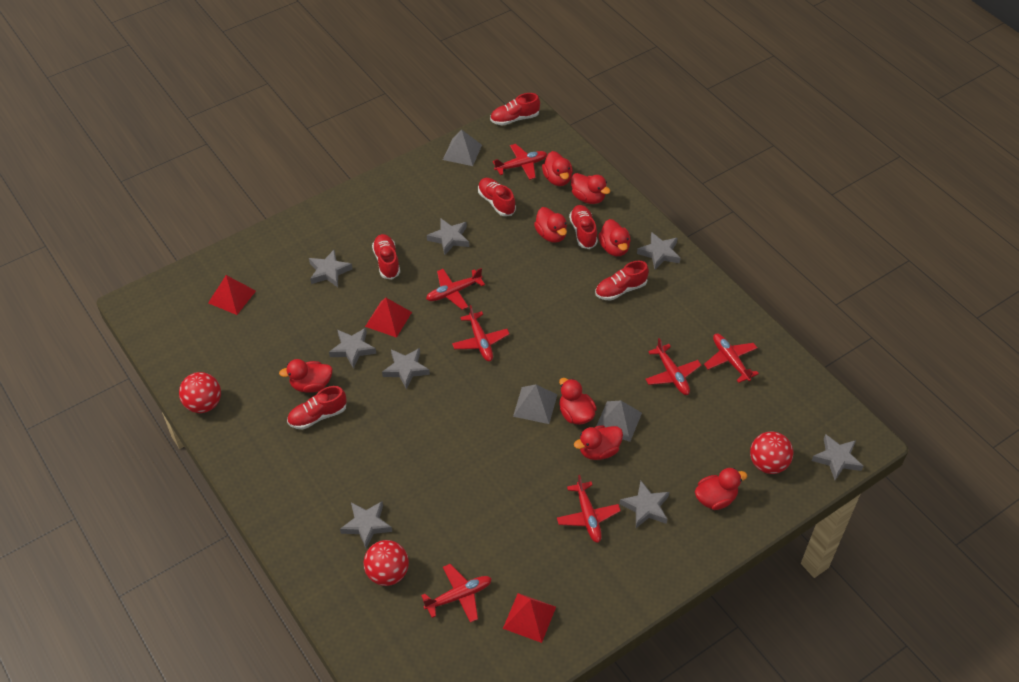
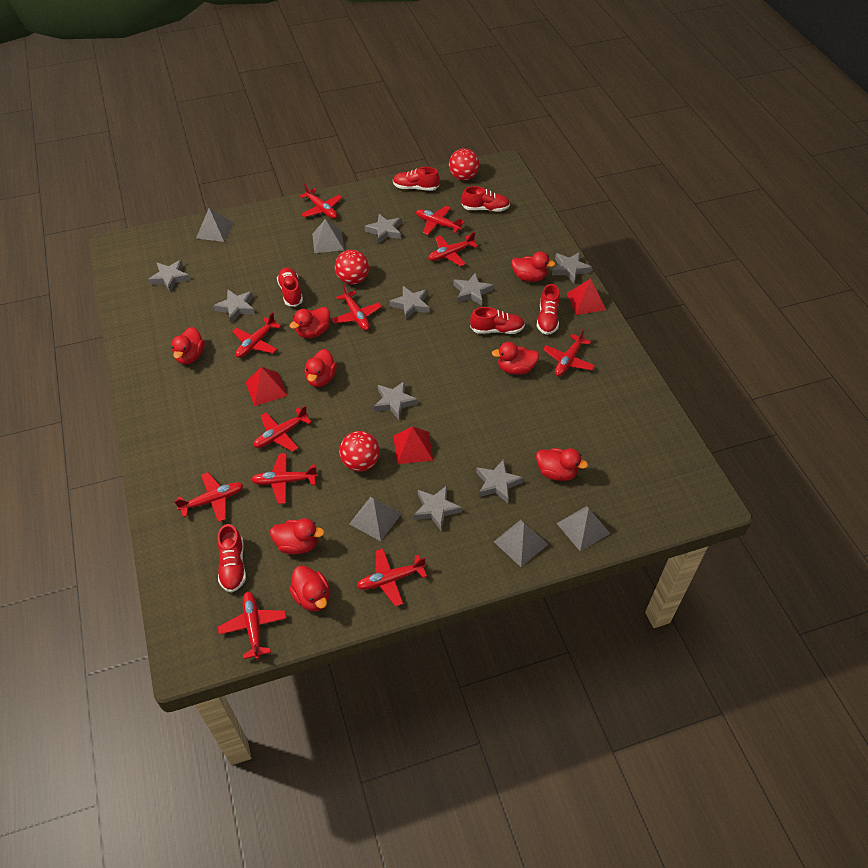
grey pyramid: 3 -> 5
grey star: 8 -> 9
red plane: 7 -> 11

